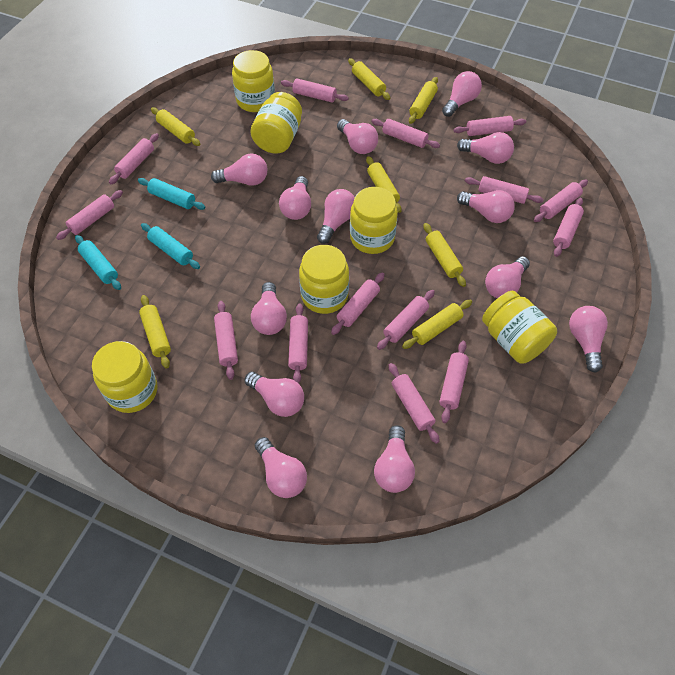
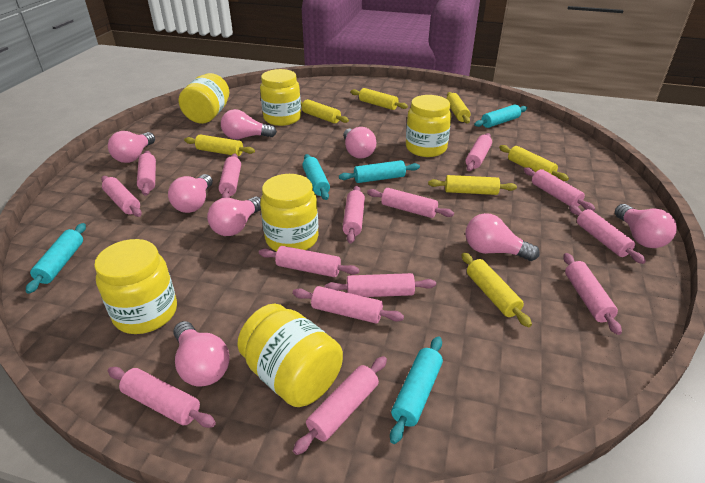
pink light bulb: 13 -> 8
turquoise rolling pin: 3 -> 5

